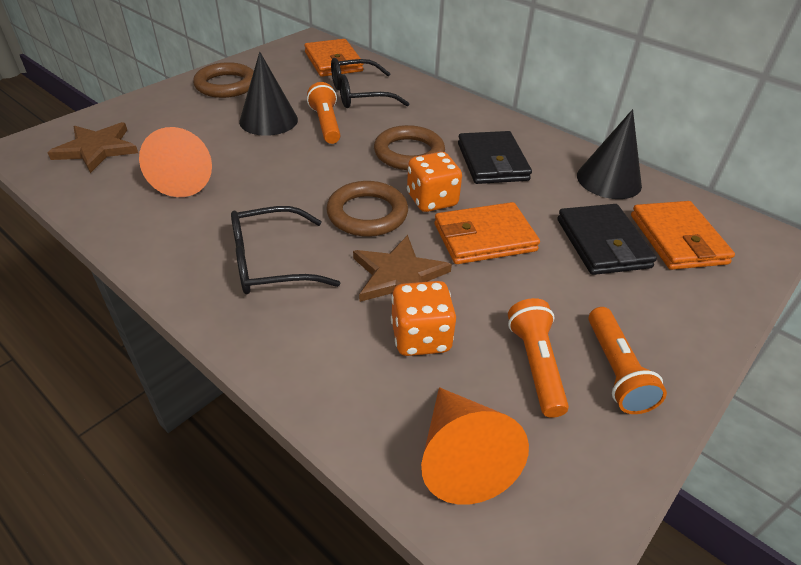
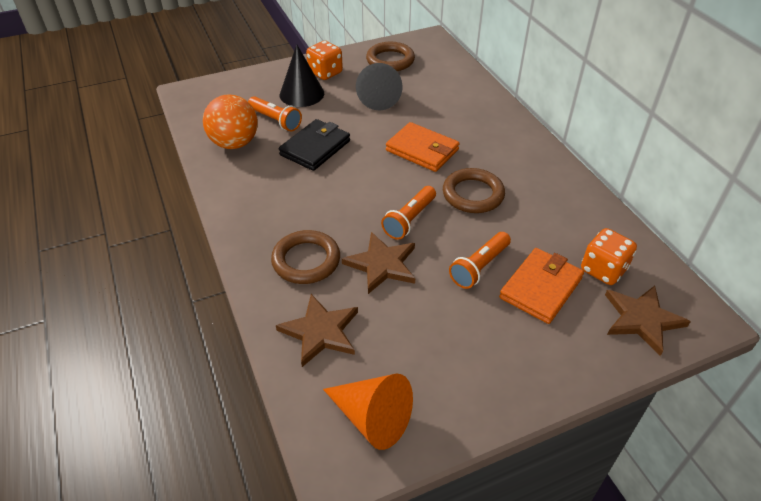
black glasses: 2 -> 0
black wallet: 2 -> 1
brown star: 2 -> 3
orange ball: 0 -> 1
orange cone: 2 -> 1
orange wallet: 3 -> 2

